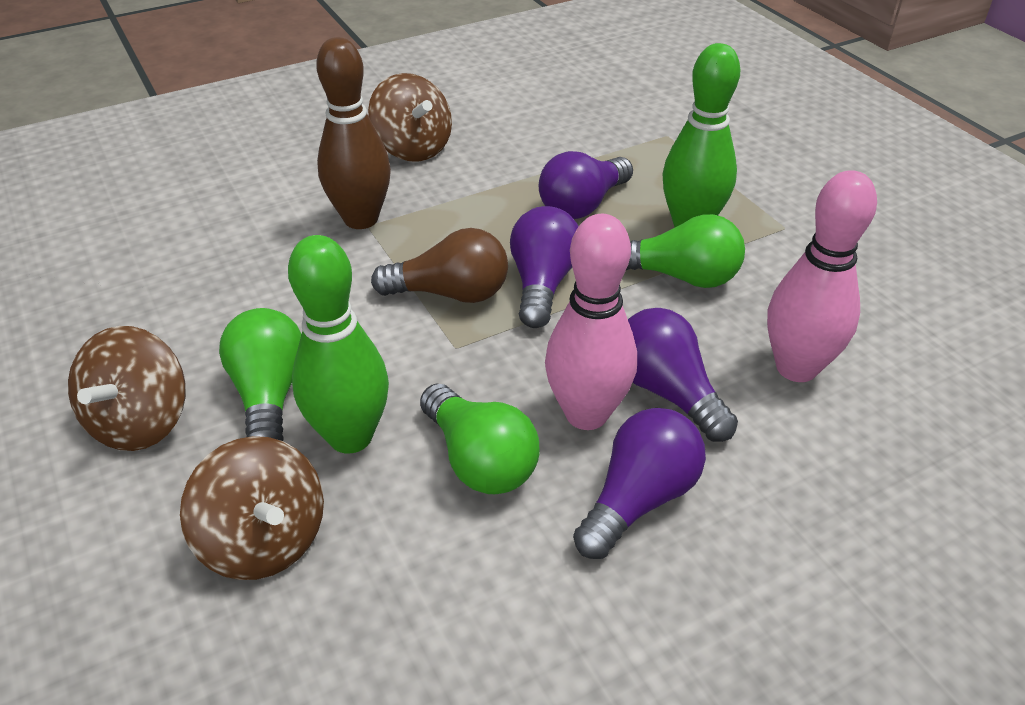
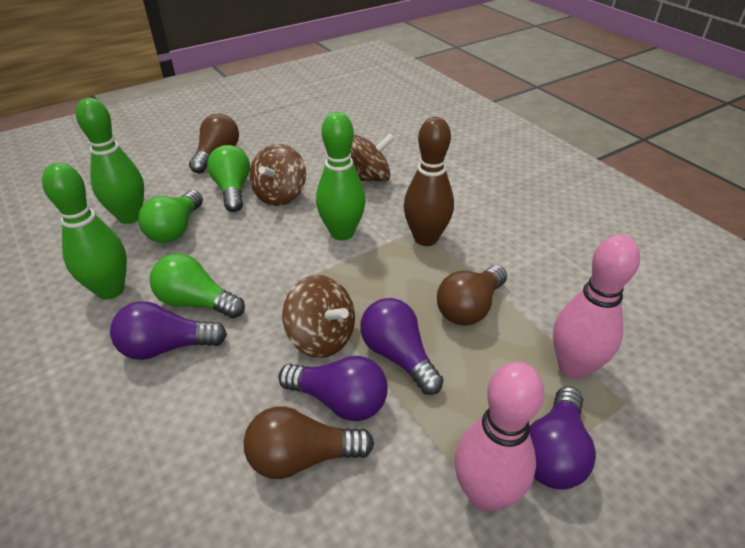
brown light bulb: 1 -> 3
green bowling pin: 2 -> 3

